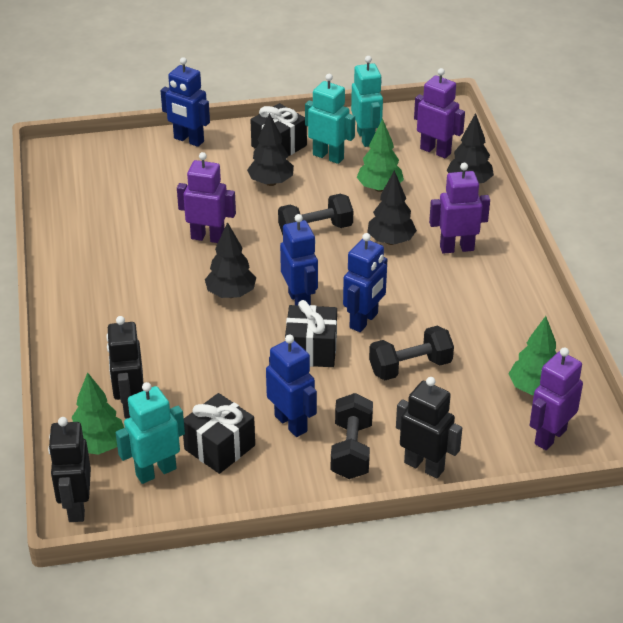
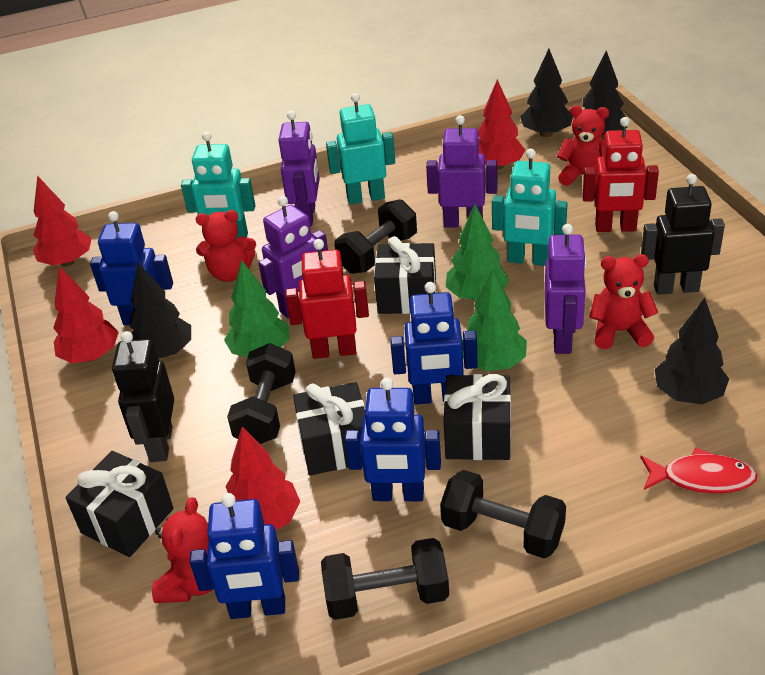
black dumbbell: 3 -> 4
black gift: 3 -> 4
black robot: 3 -> 2
red fish: 0 -> 1
red robot: 0 -> 2
red teddy bear: 0 -> 4
red tree: 0 -> 4

